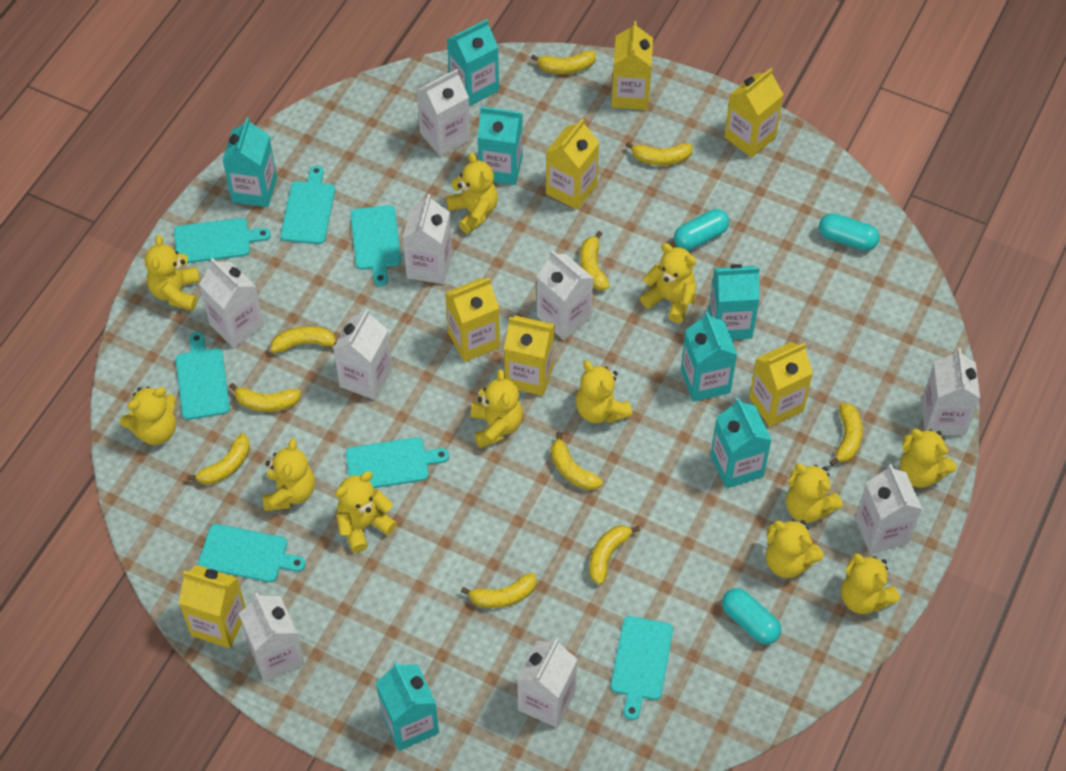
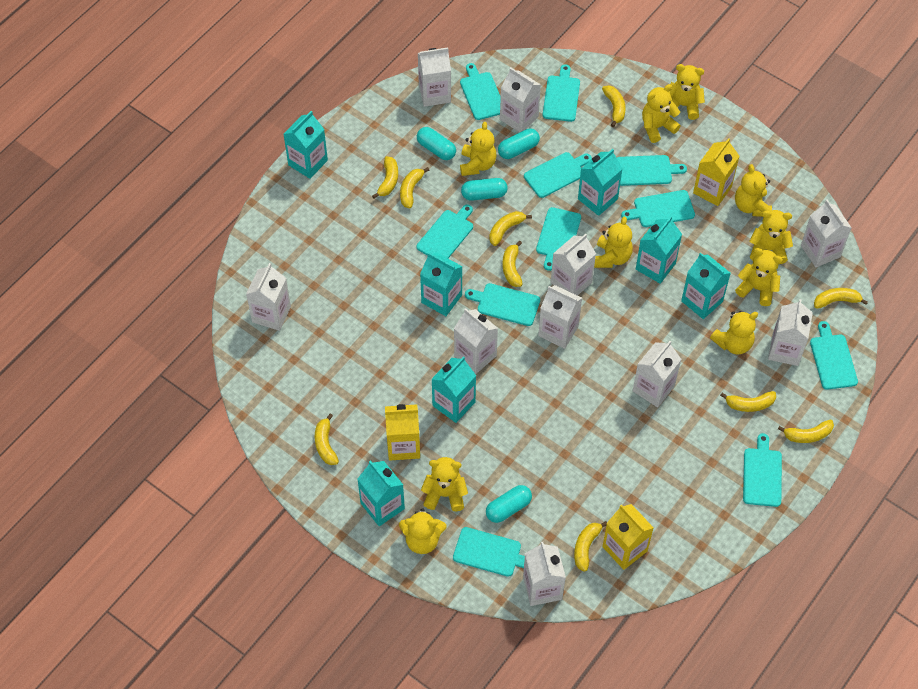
turquoise capsule: 3 -> 4
turquoise cutting board: 7 -> 11
white carton: 9 -> 10
yellow carton: 7 -> 3
yellow teddy bear: 12 -> 10

